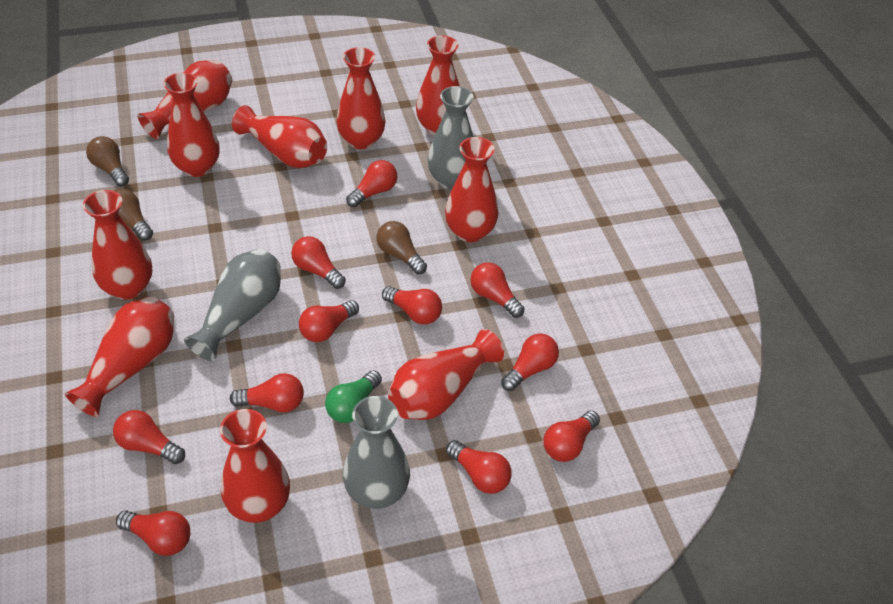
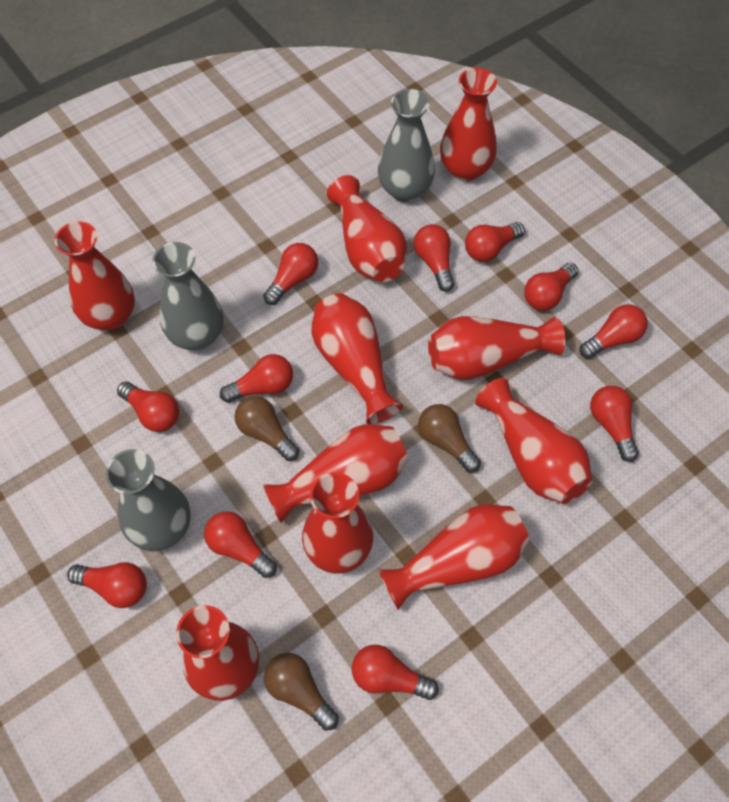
green light bulb: 1 -> 0

